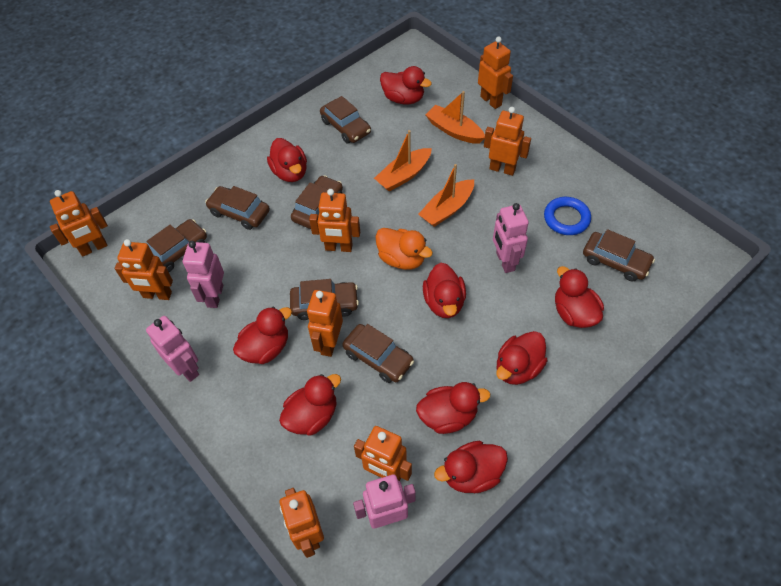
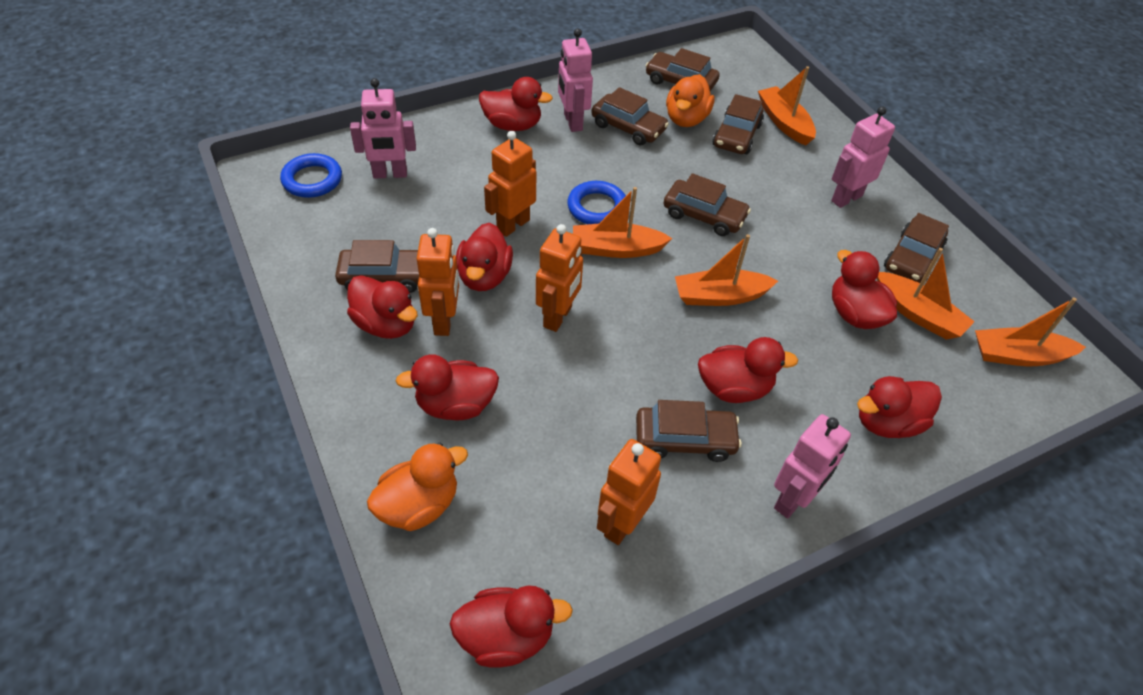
blue ring: 1 -> 2
orange boat: 3 -> 5
orange duck: 1 -> 2
orange robot: 8 -> 4
red duck: 9 -> 8

